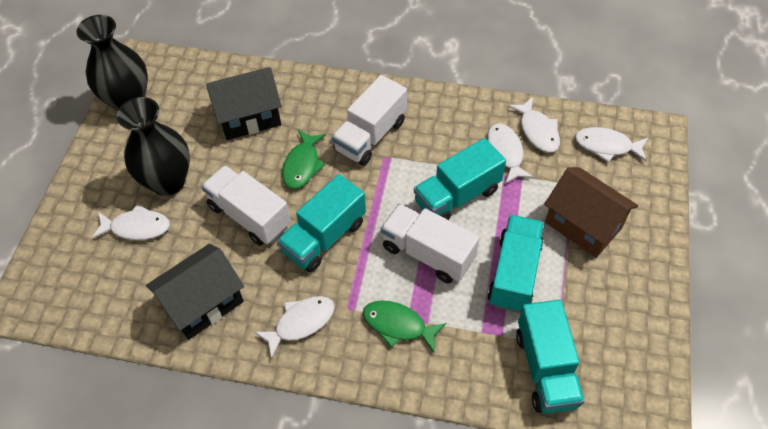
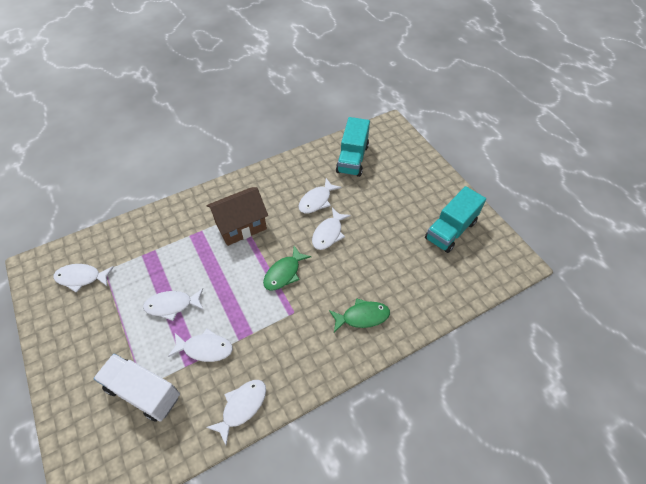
black house: 2 -> 0
black vase: 2 -> 0
turquoise truck: 4 -> 2
white fish: 5 -> 6
white truck: 3 -> 1

